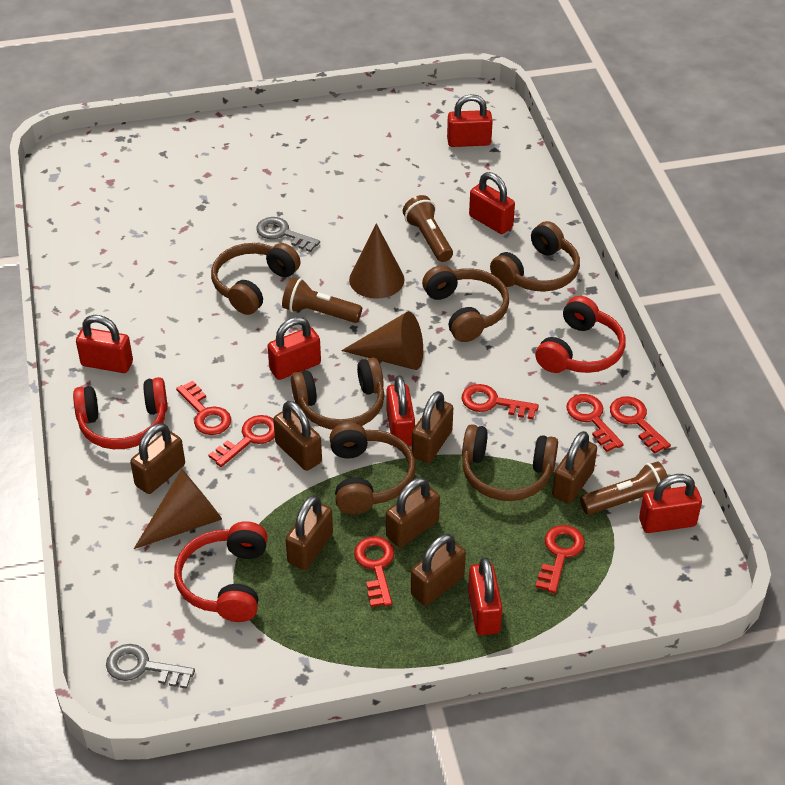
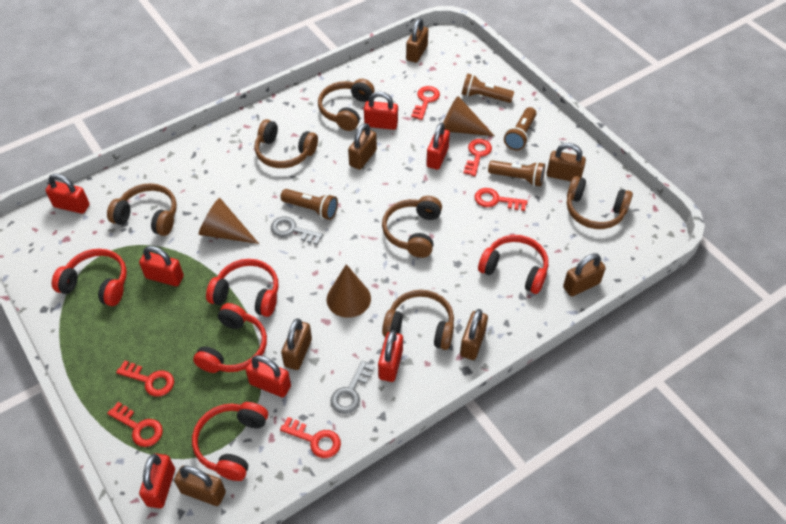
brown flashlight: 3 -> 4
red headphones: 3 -> 5
red key: 7 -> 6

